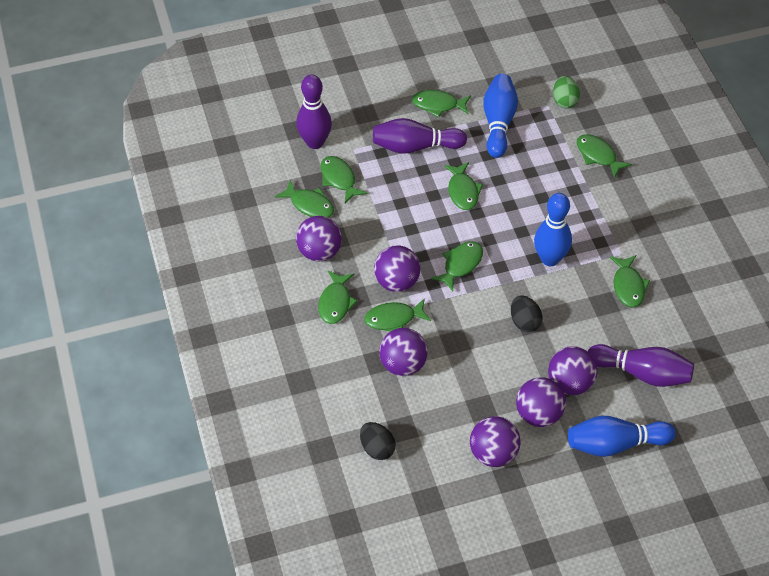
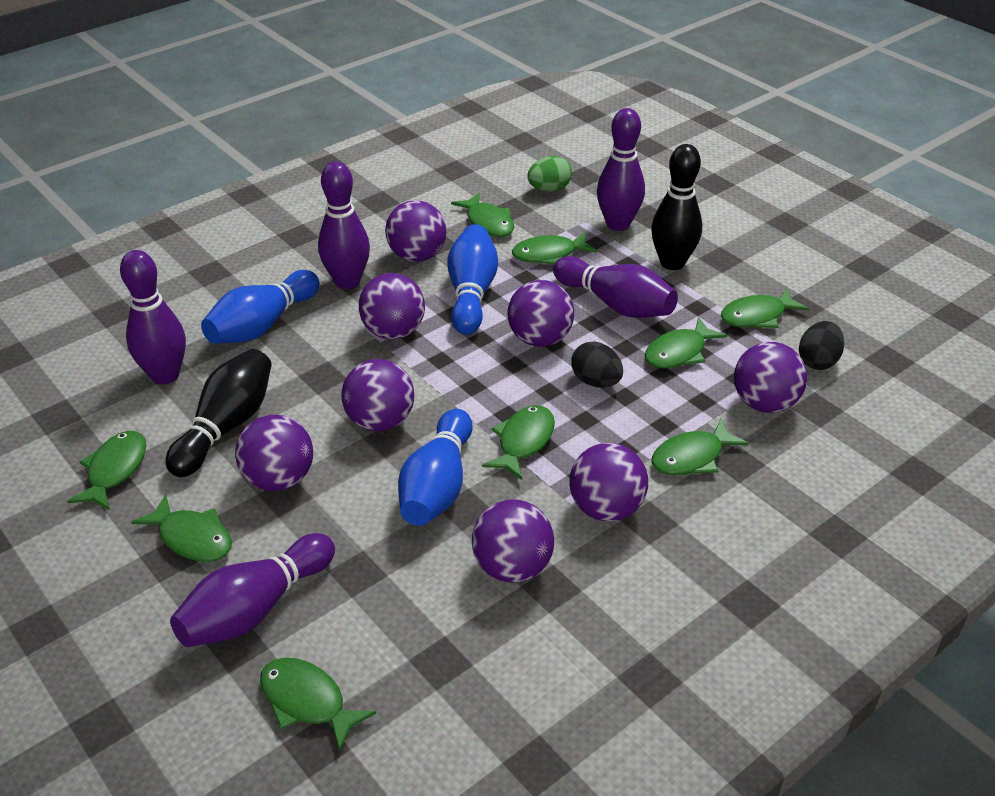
black bowling pin: 0 -> 2
purple ball: 6 -> 8
purple bowling pin: 3 -> 5

